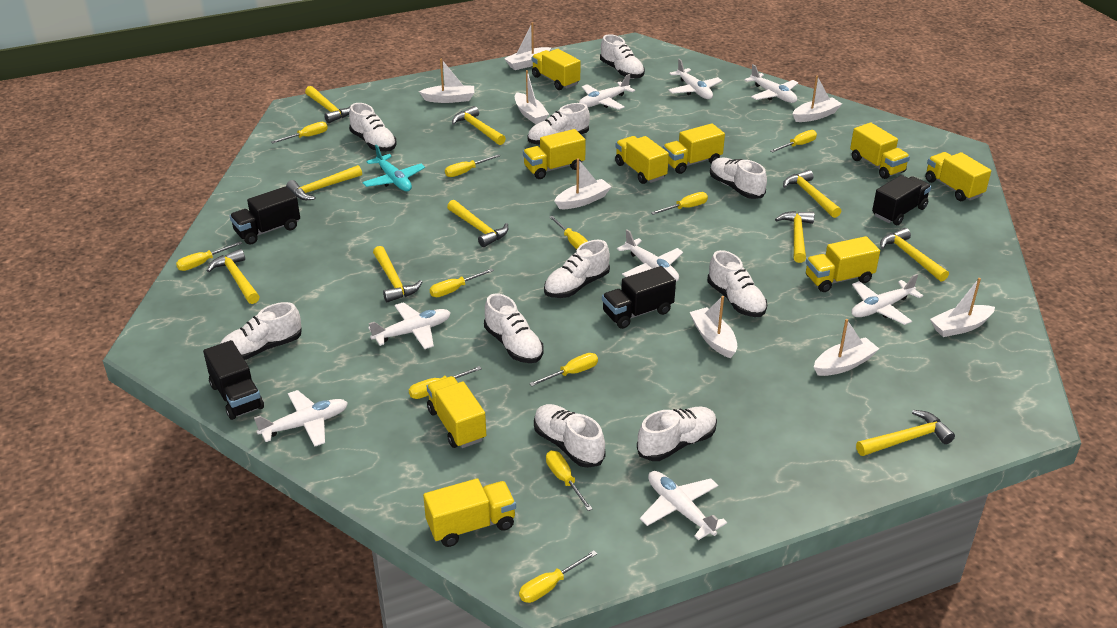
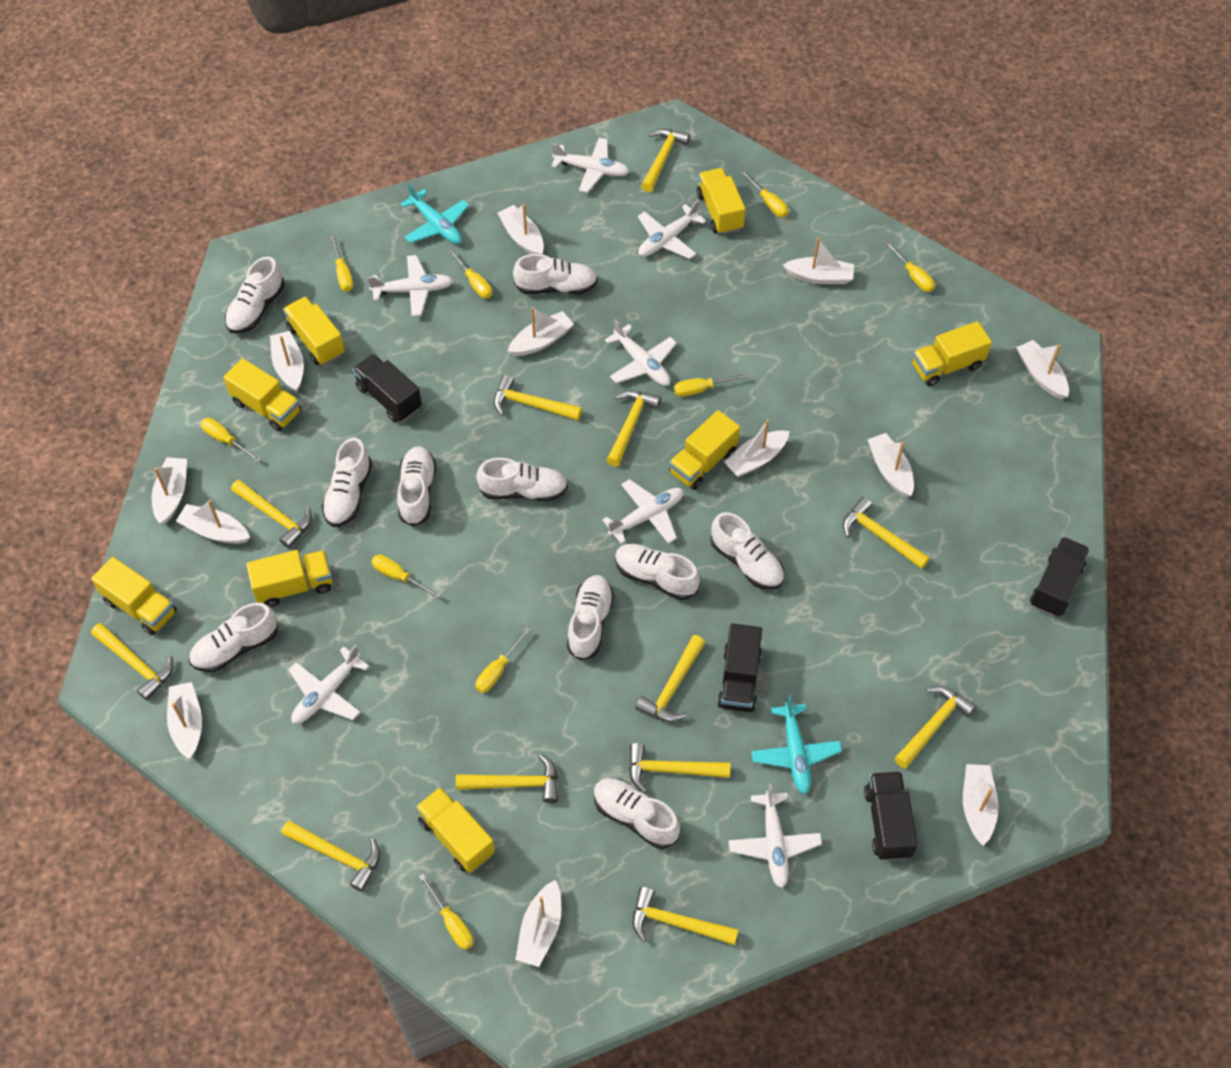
turquoise plane: 1 -> 2
white boat: 8 -> 12
white plane: 8 -> 7
yellow hammer: 10 -> 12
yellow screwdriver: 11 -> 9
yellow truck: 9 -> 8

